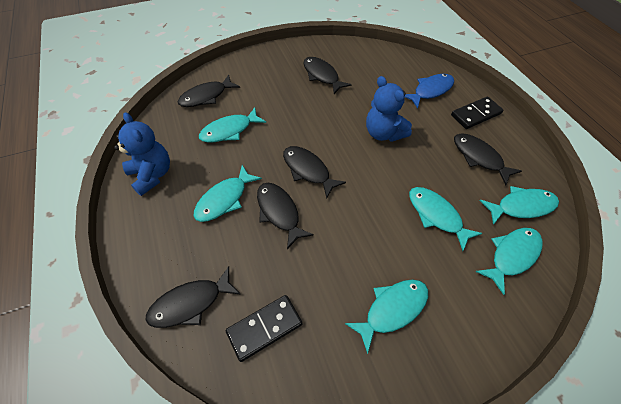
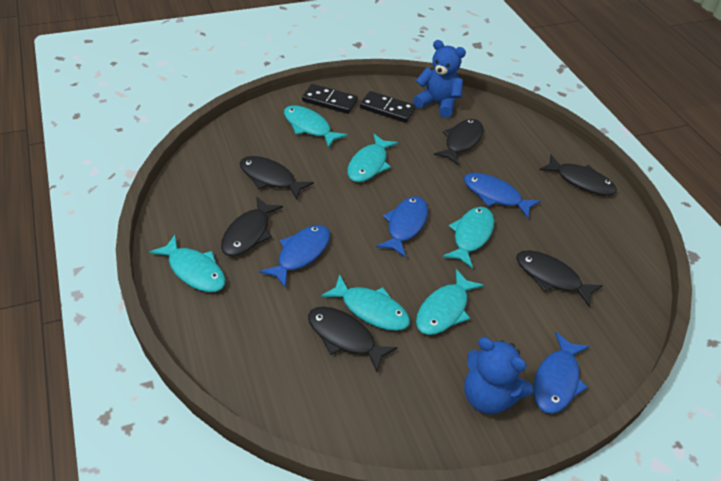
blue fish: 1 -> 4

